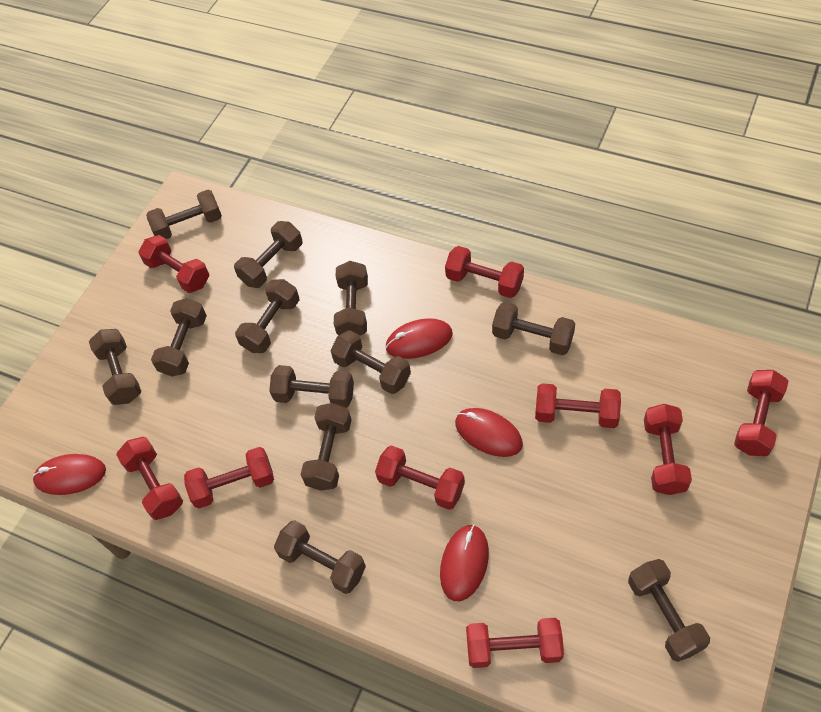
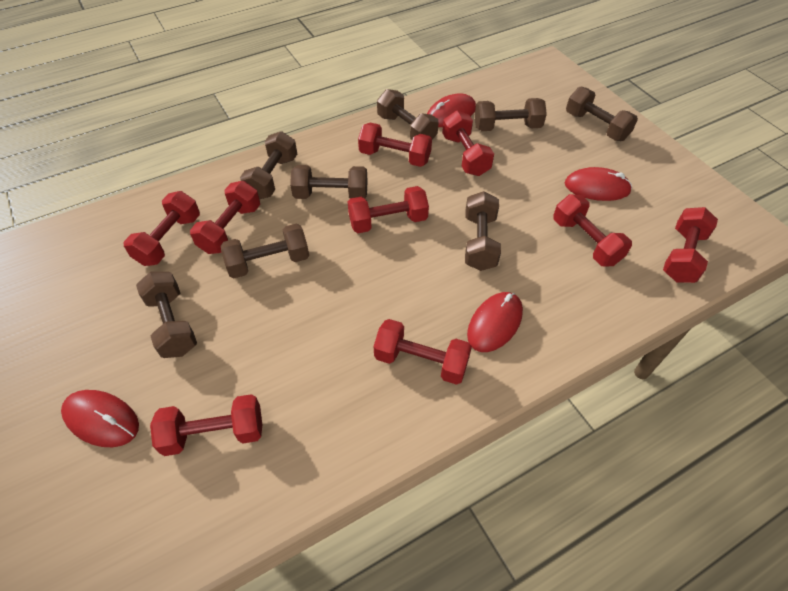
brown dumbbell: 12 -> 8

